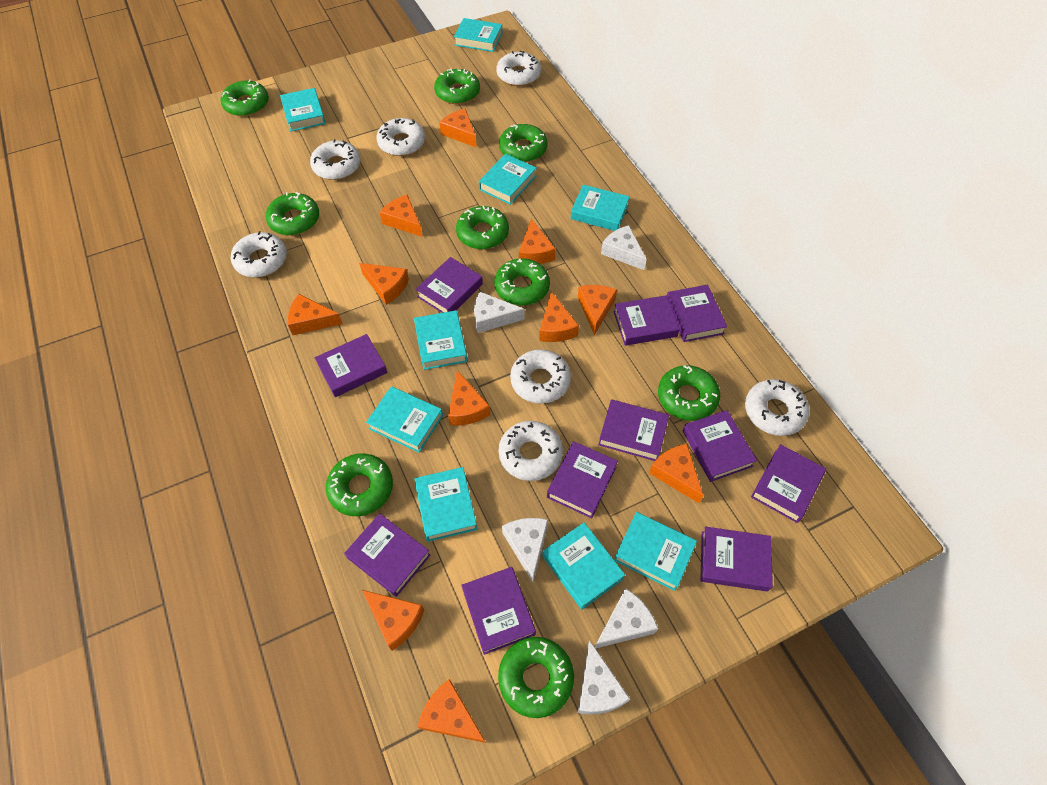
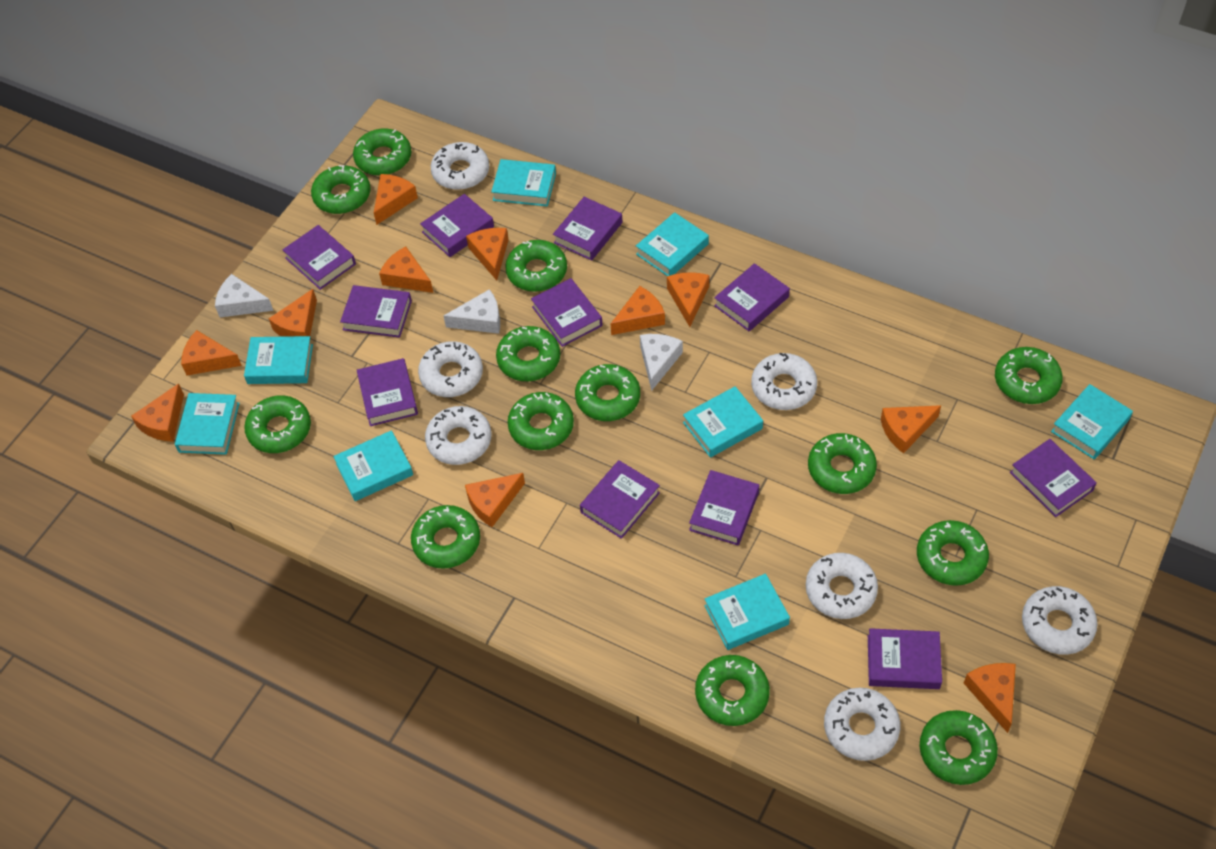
green donut: 9 -> 13
turquoise book: 9 -> 8
white cheese: 5 -> 3

